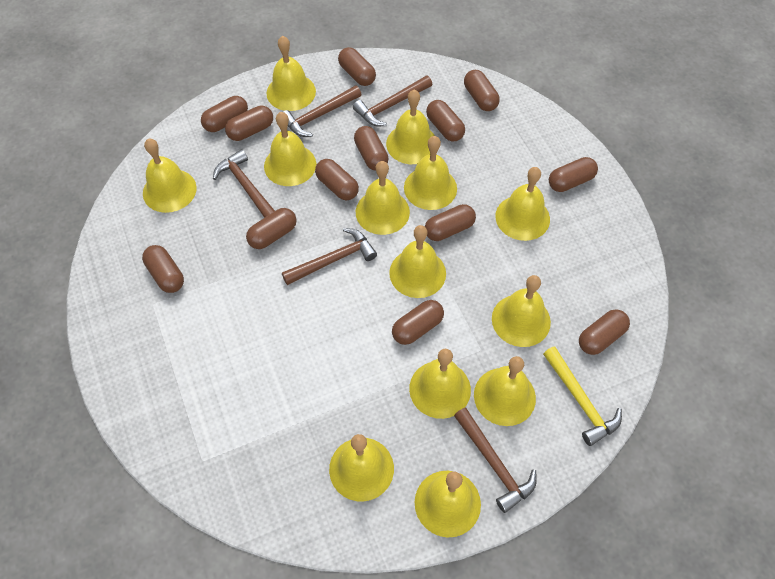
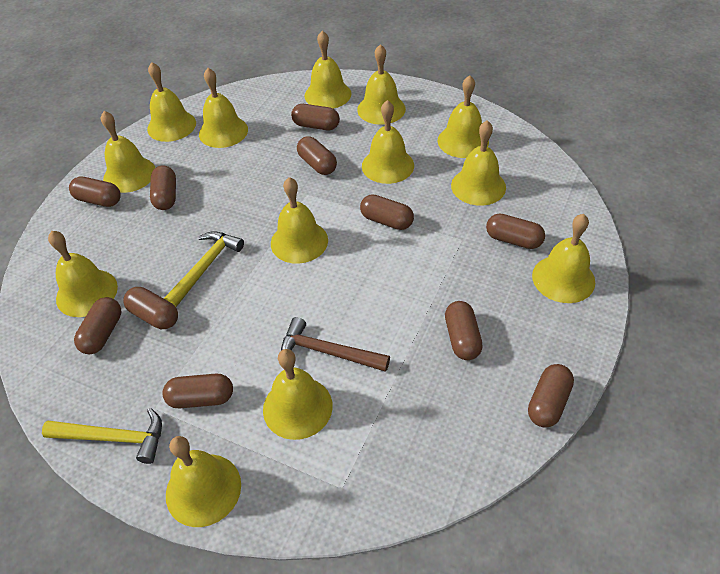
brown capsule: 13 -> 11
brown hammer: 5 -> 1
yellow hammer: 1 -> 2

